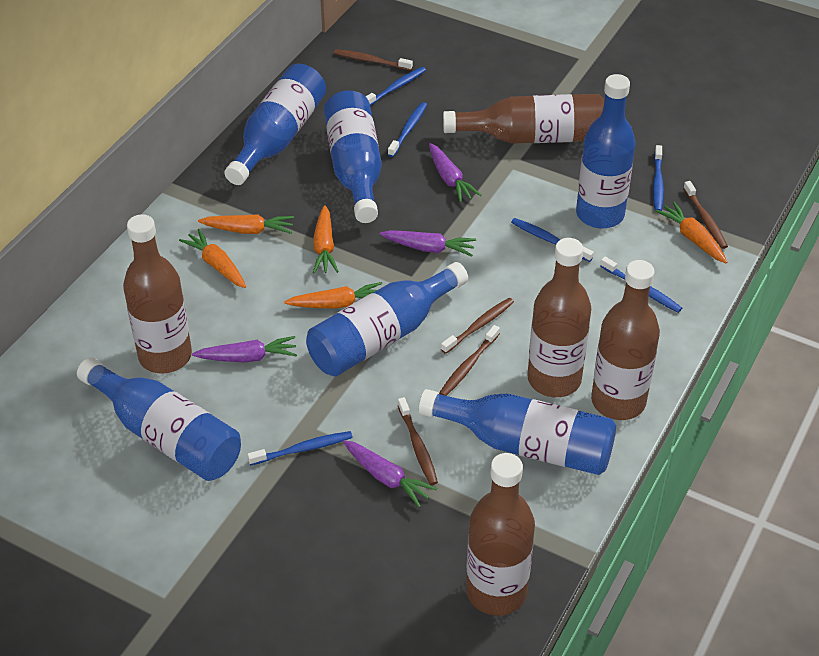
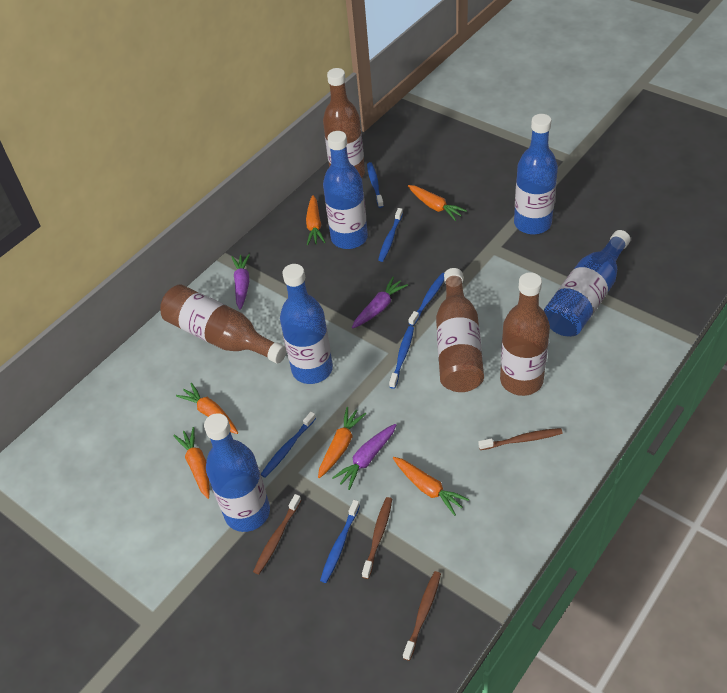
blue bottle: 6 -> 5
brown bottle: 5 -> 4
brown toothbrush: 5 -> 4
orange carrot: 5 -> 6
purple carrot: 4 -> 3

